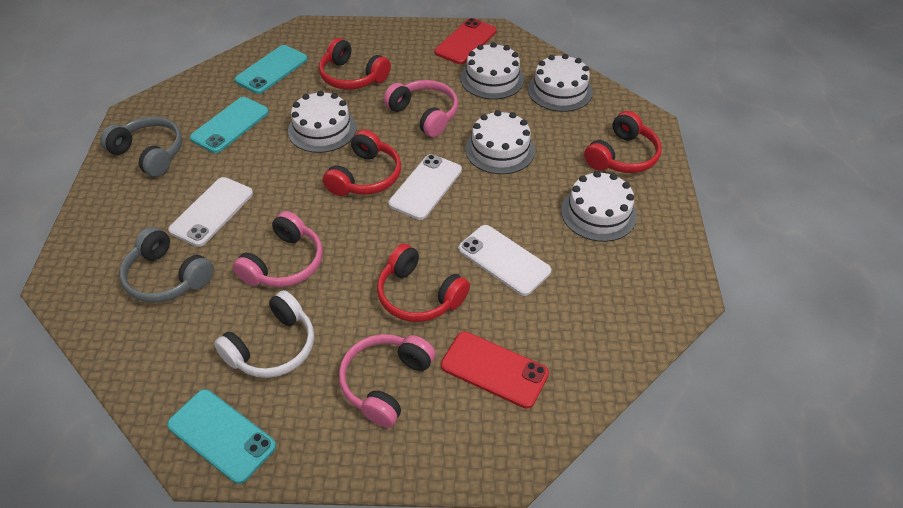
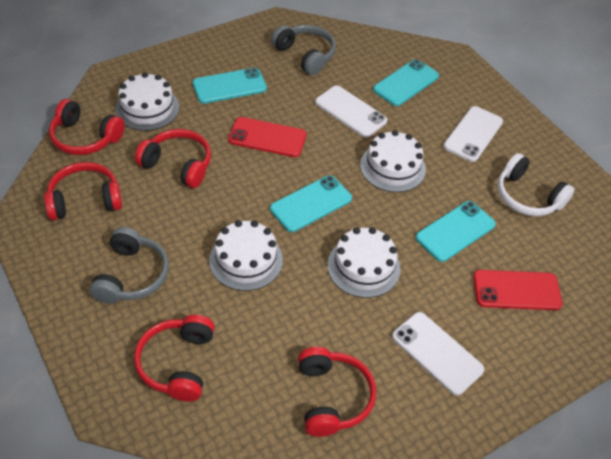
pink headphones: 3 -> 0
red headphones: 4 -> 5
turquoise phone: 3 -> 4
white cake: 5 -> 4

